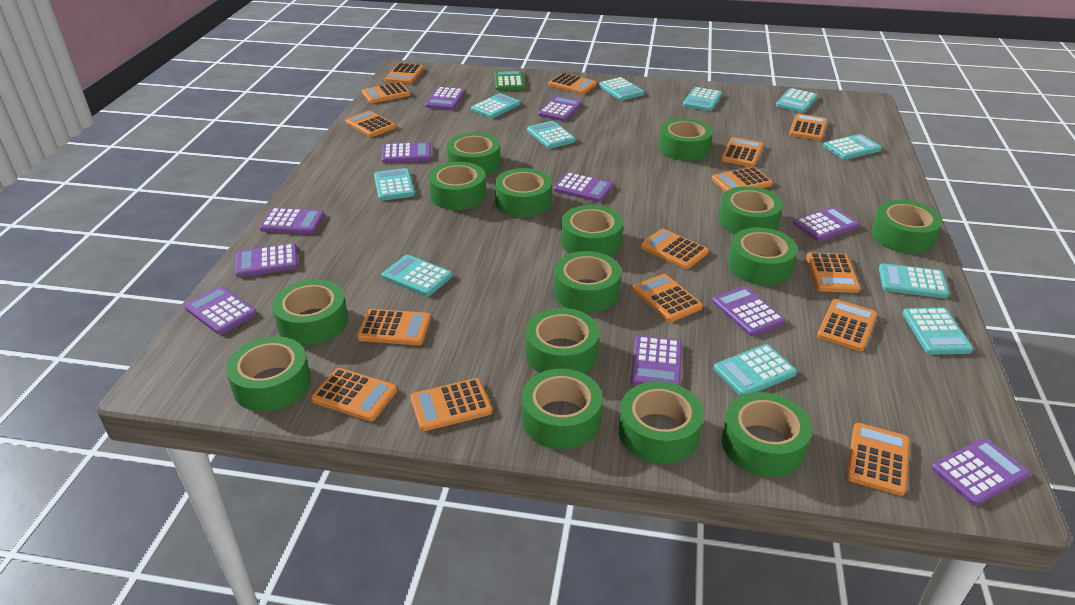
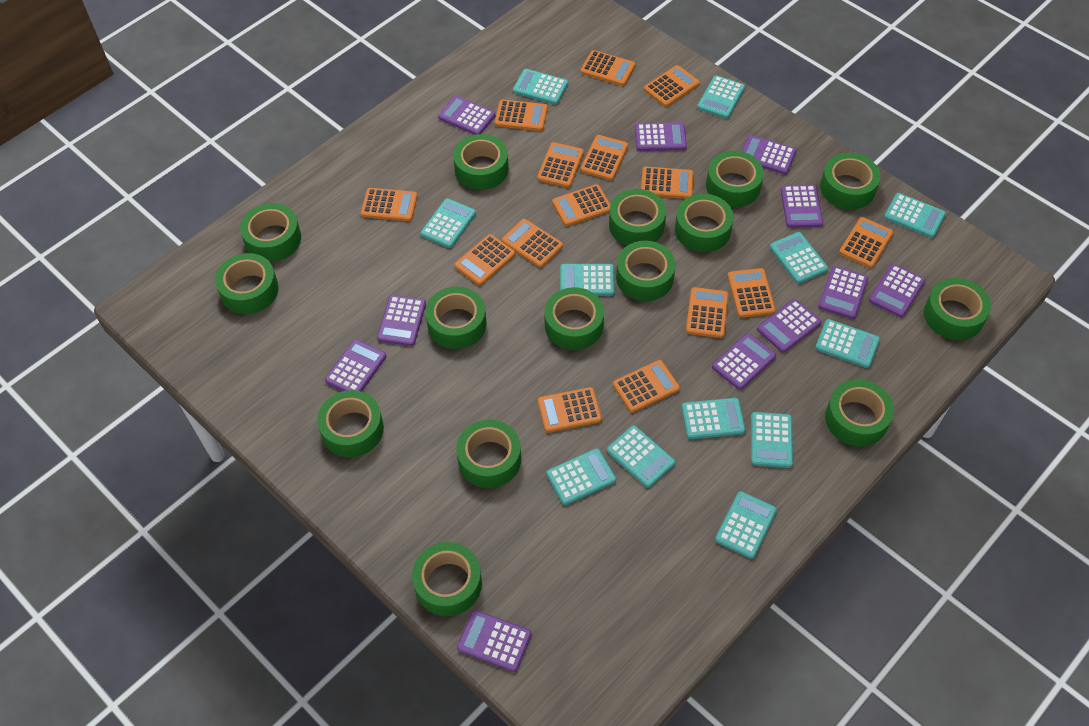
green calculator: 1 -> 0
turquoise calculator: 11 -> 12

